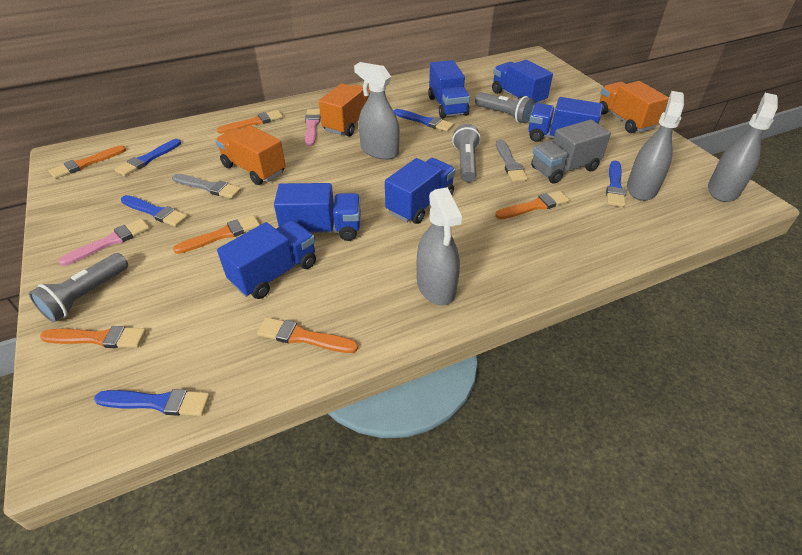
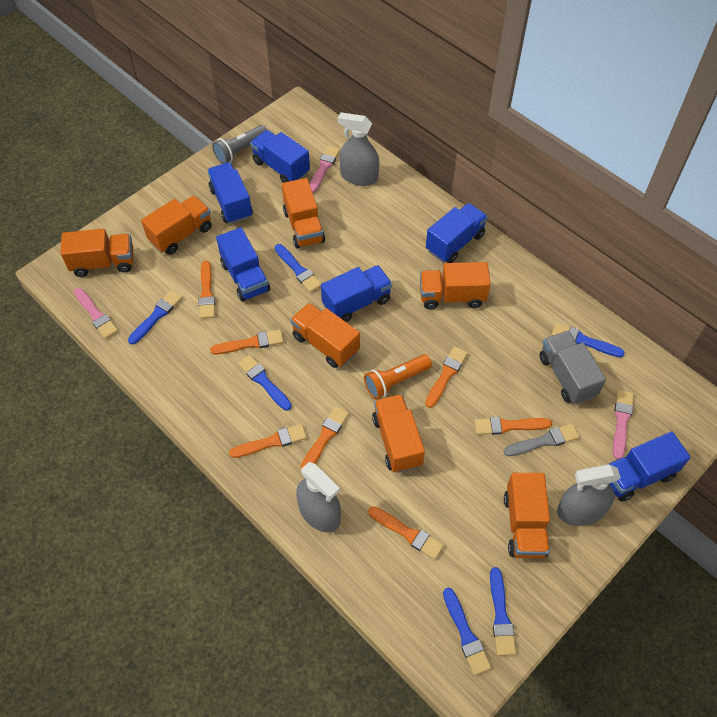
blue brush: 5 -> 6
grey brush: 2 -> 1
grey flashlight: 3 -> 1
grey spray bottle: 4 -> 3
orange brush: 6 -> 7
orange flashlight: 0 -> 1
orange truck: 3 -> 7
pink brush: 2 -> 3

